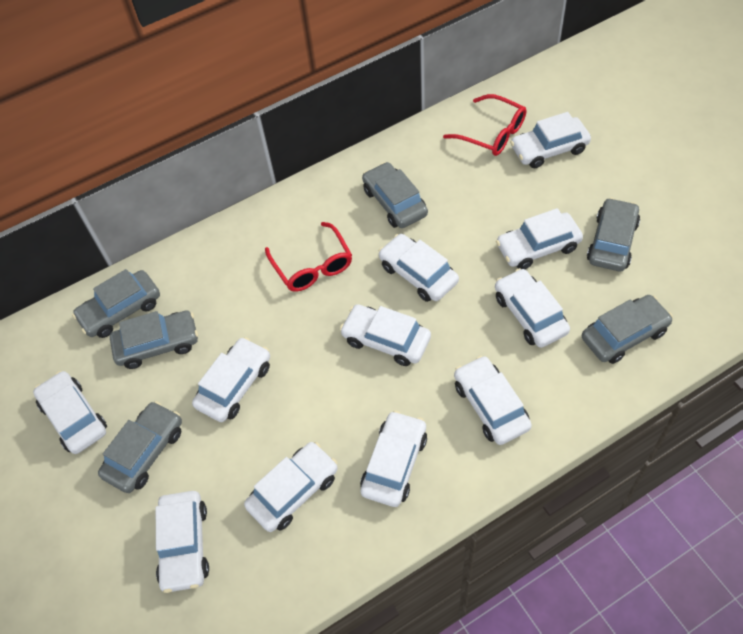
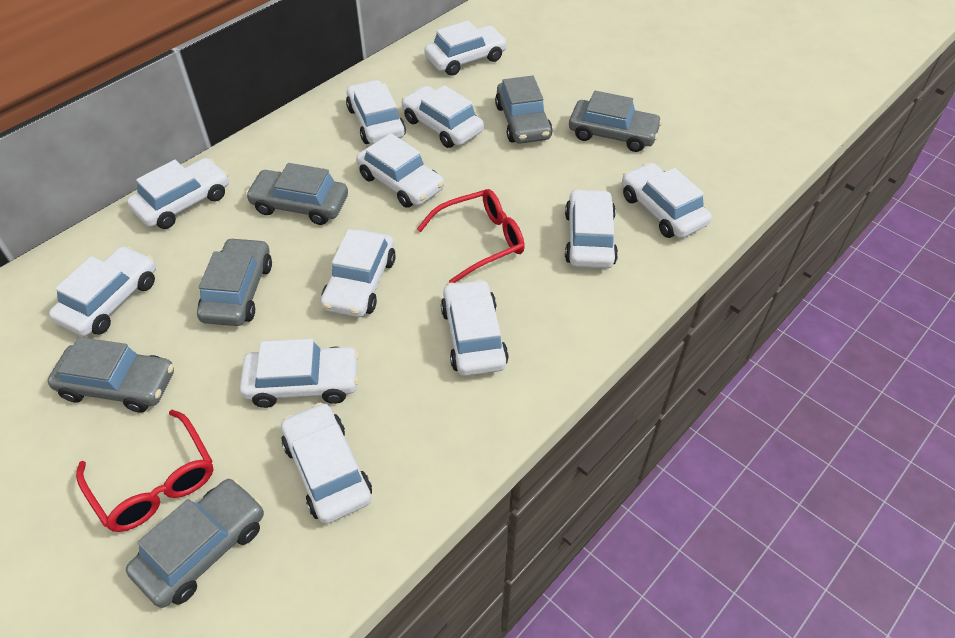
white car: 11 -> 12

